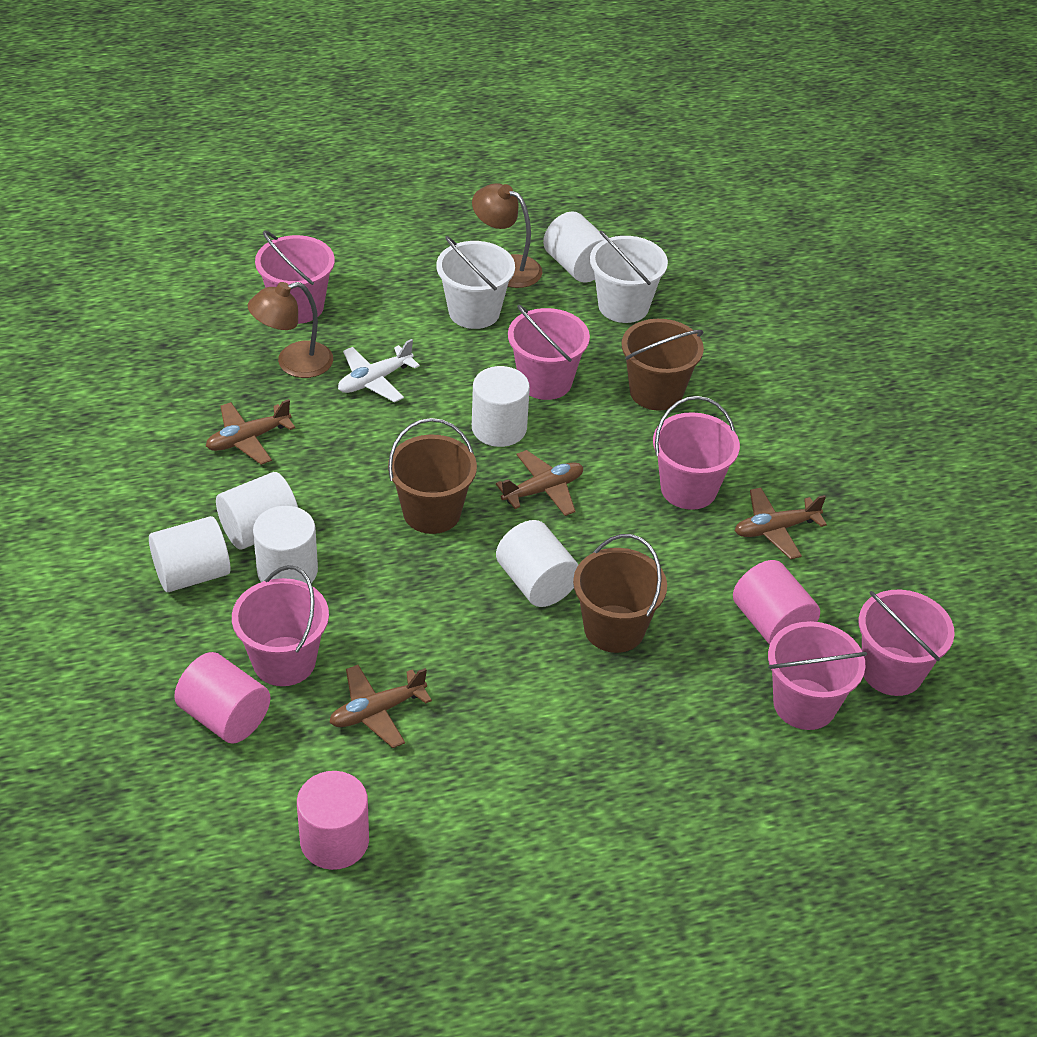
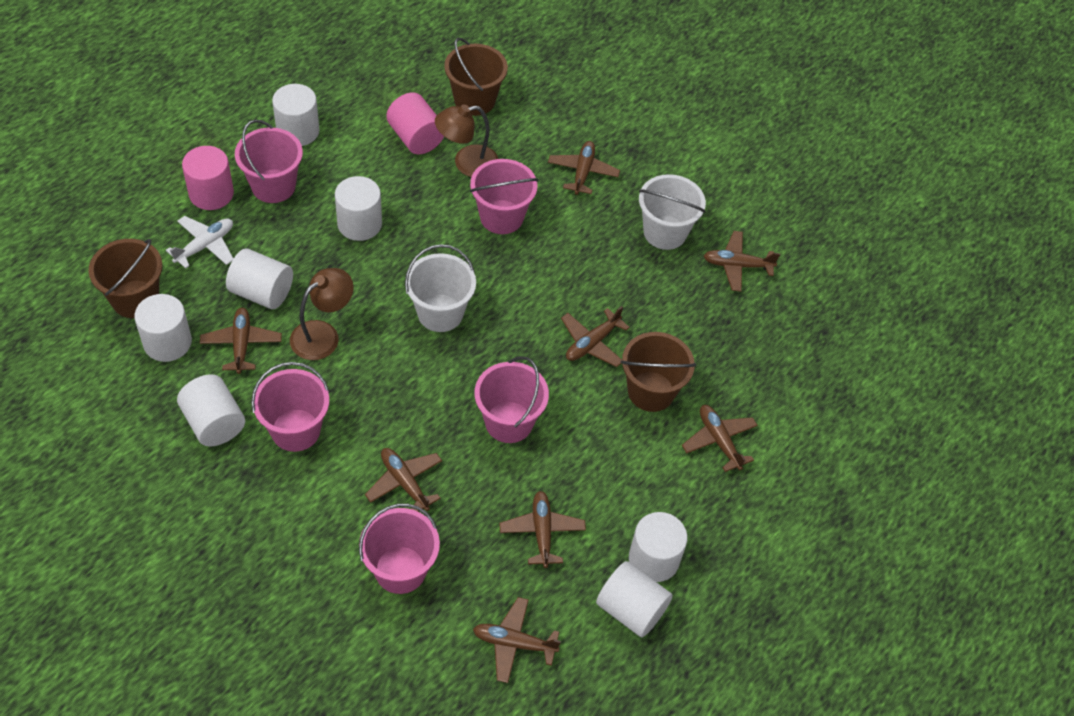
brown plane: 4 -> 8
pink bucket: 6 -> 5
pink cylinder: 3 -> 2
white cylinder: 6 -> 7

